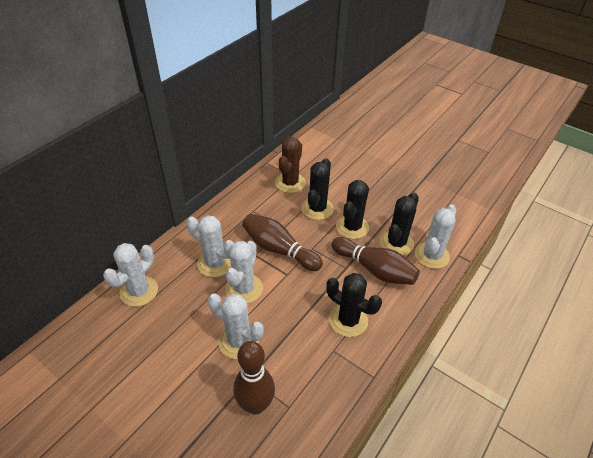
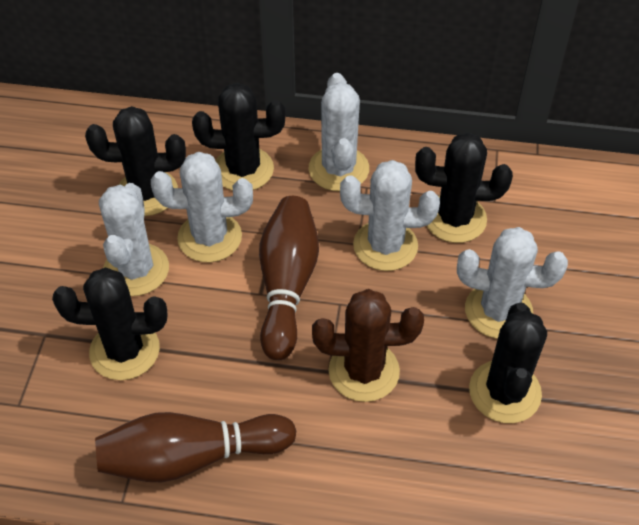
black cactus: 4 -> 5
brown bowling pin: 3 -> 2

